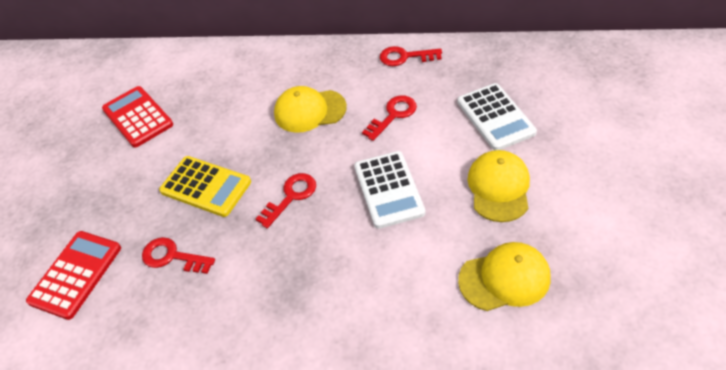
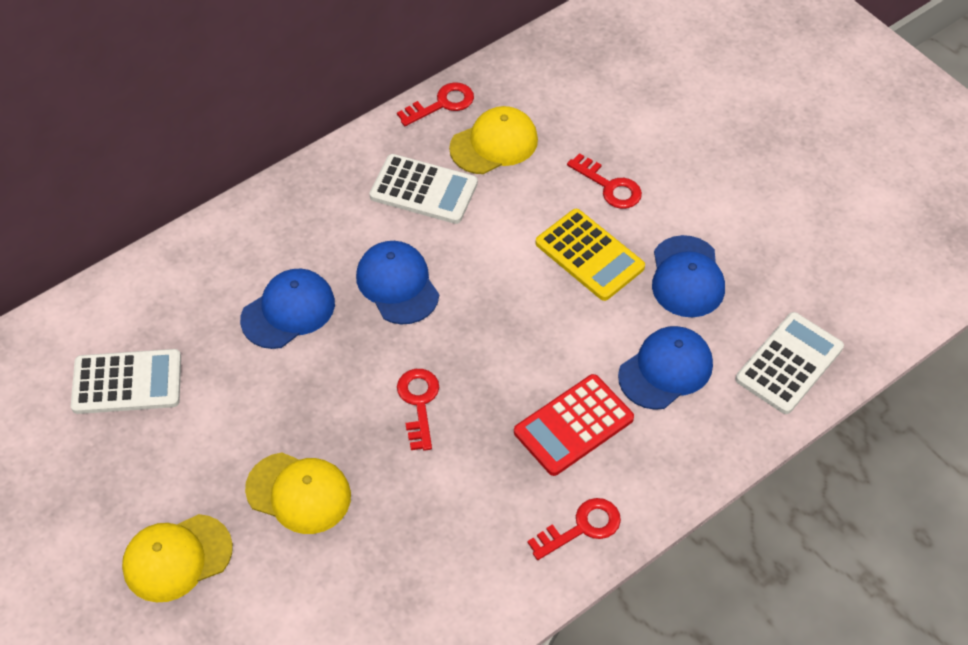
blue cap: 0 -> 4
red calculator: 2 -> 1
white calculator: 2 -> 3

